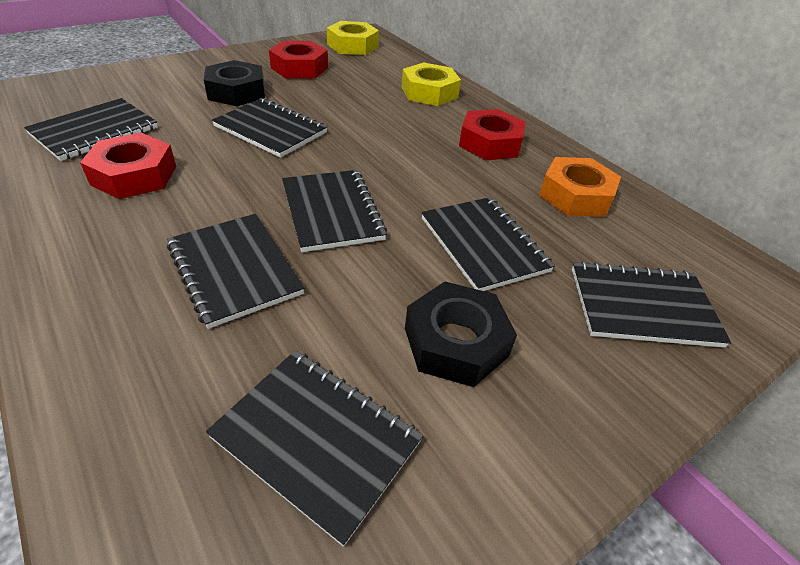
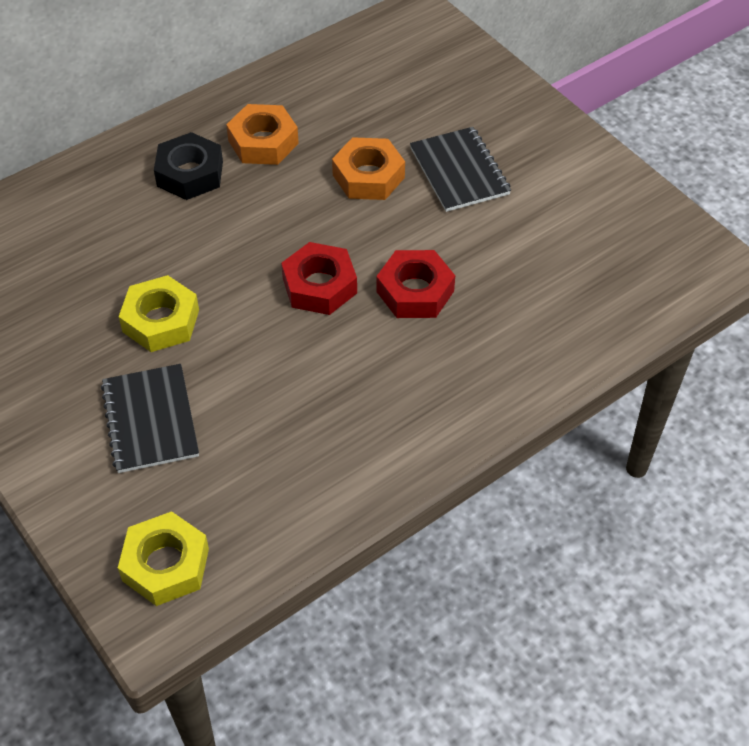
black notebook: 7 -> 2
black nut: 2 -> 1
orange nut: 1 -> 2
red nut: 3 -> 2

